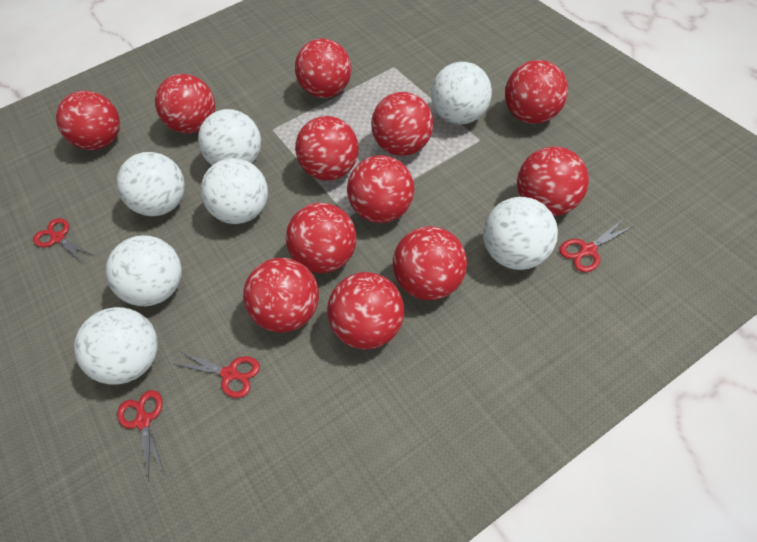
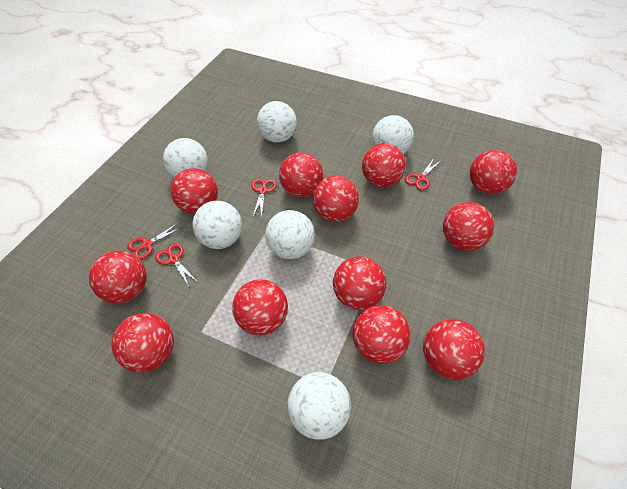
white ball: 7 -> 6

